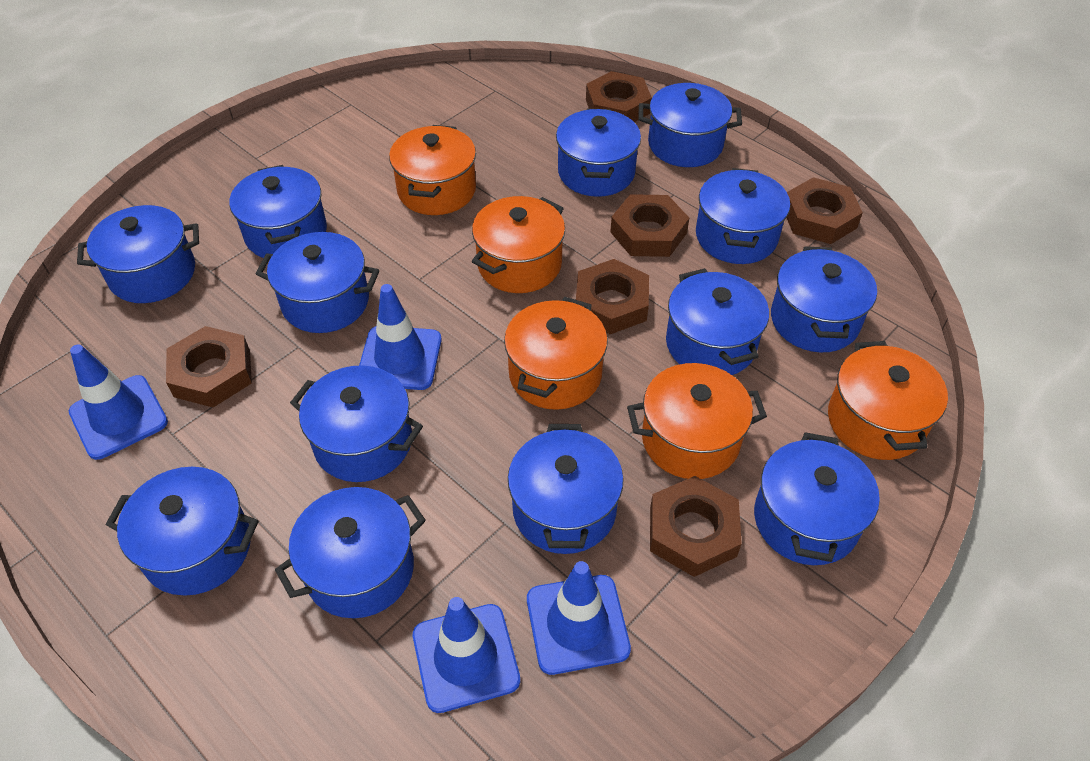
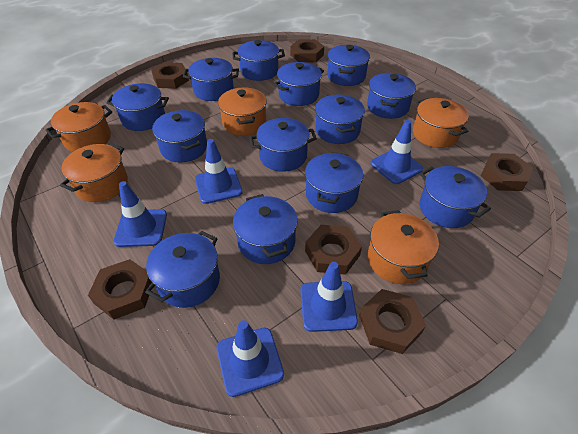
blue traffic cone: 4 -> 5

